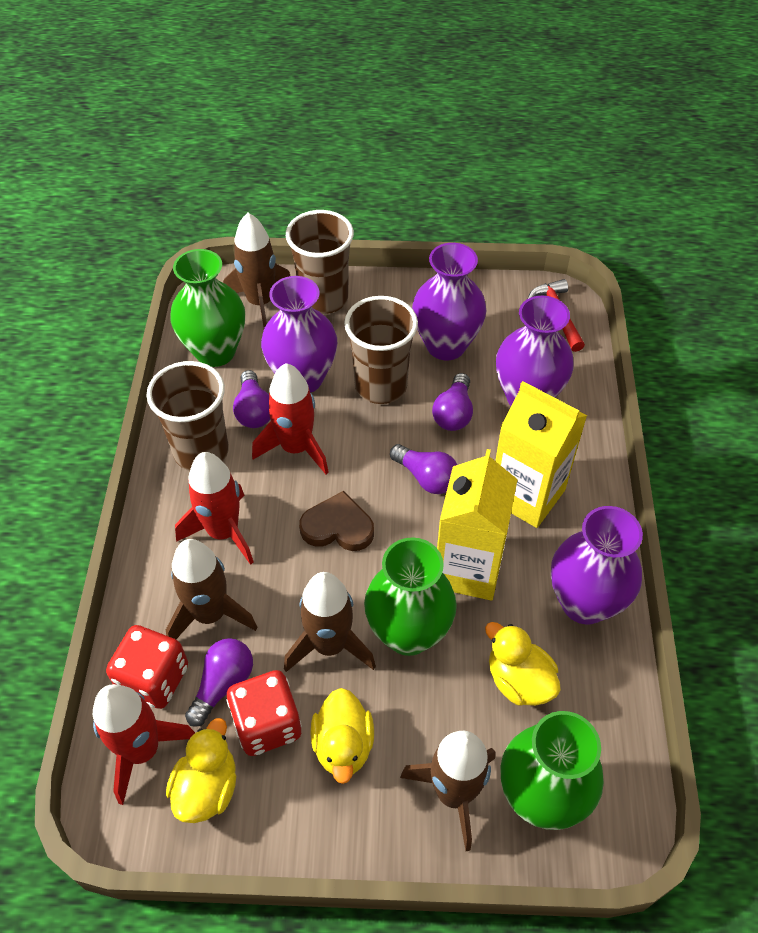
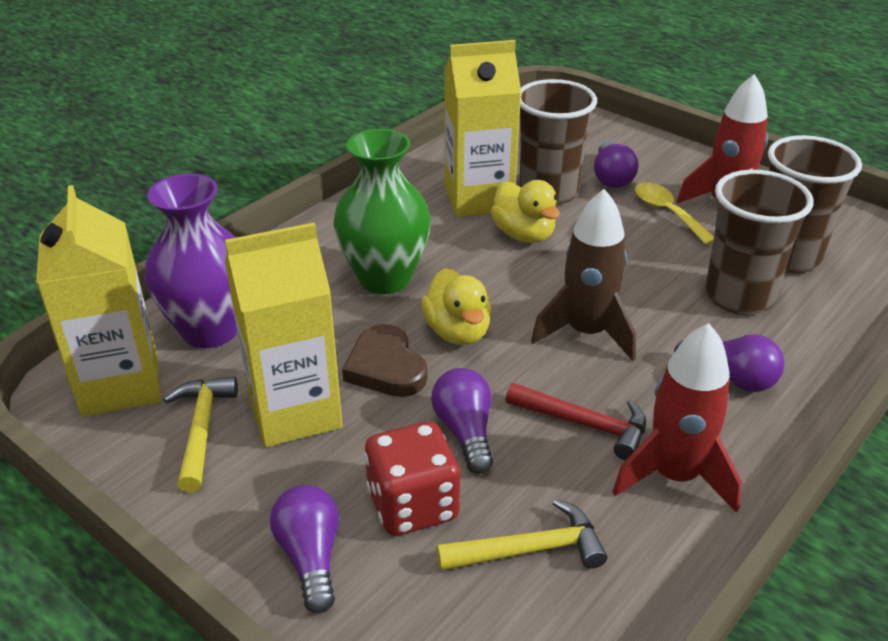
brown rocket: 4 -> 1
green vase: 3 -> 1
purple vase: 4 -> 1
red dice: 2 -> 1
red rocket: 3 -> 2
yellow carton: 2 -> 3
yellow duck: 3 -> 2
yellow hammer: 0 -> 2
yellow spoon: 0 -> 1

